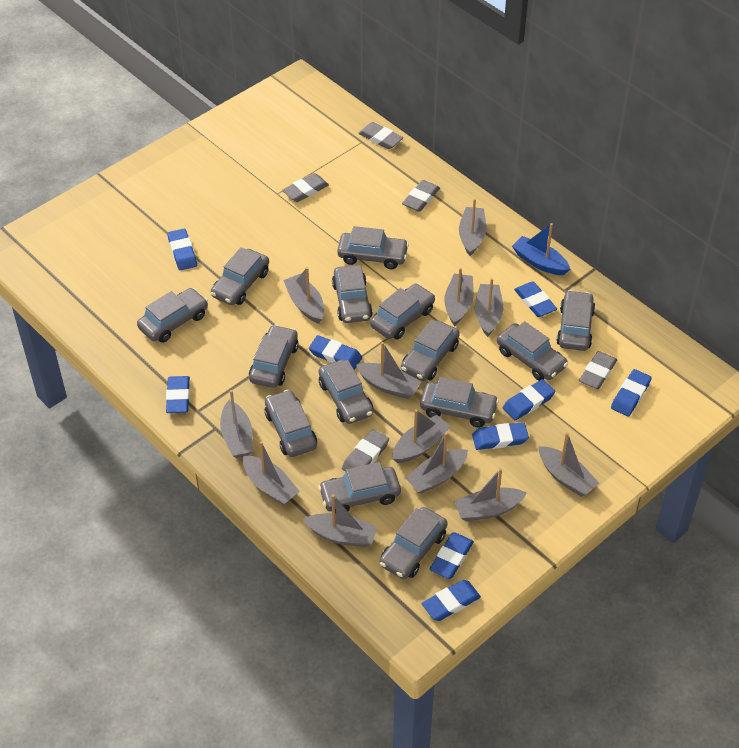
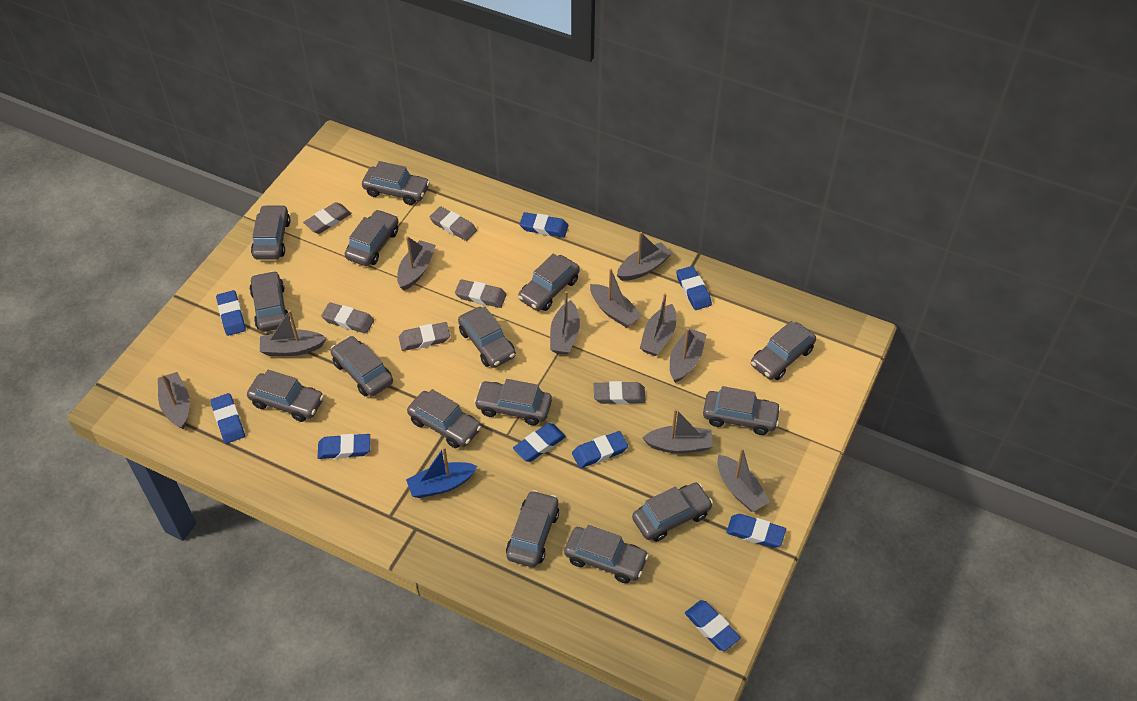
grey boat: 12 -> 10
grey car: 14 -> 15
grey eraser: 5 -> 6

